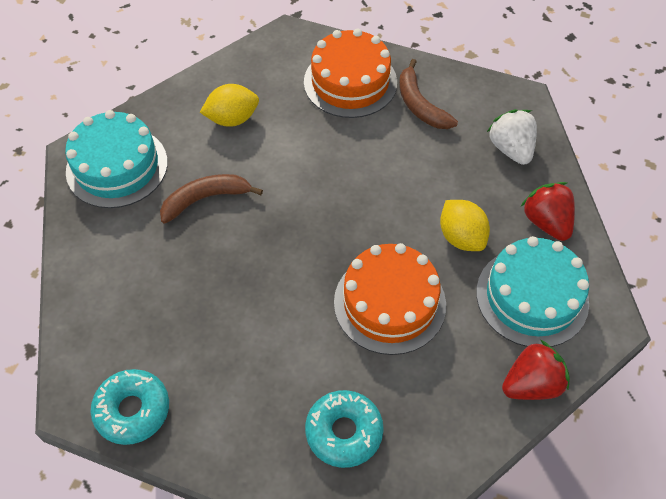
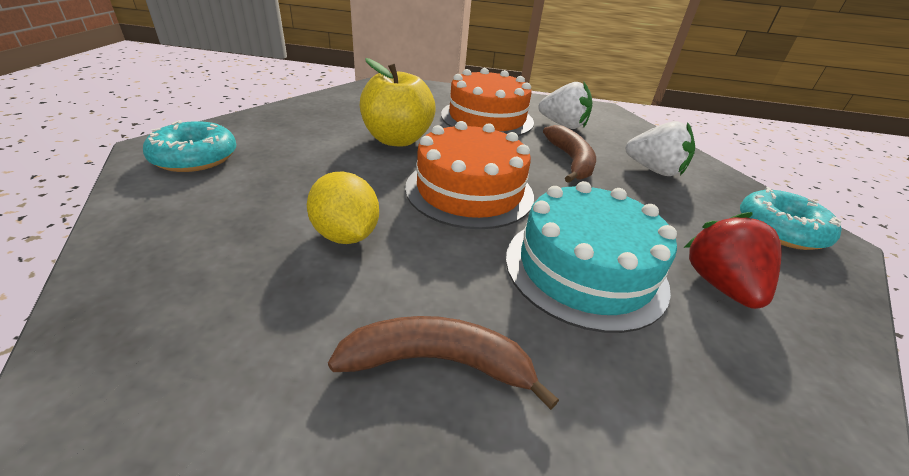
red strawberry: 2 -> 1
turquoise cake: 2 -> 1
white strawberry: 1 -> 2
yellow apple: 0 -> 1
yellow lemon: 2 -> 1

